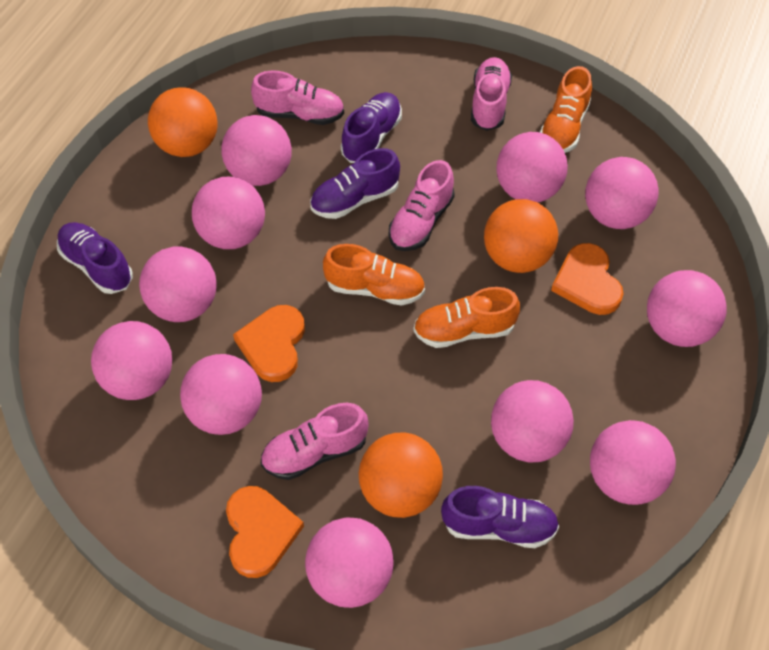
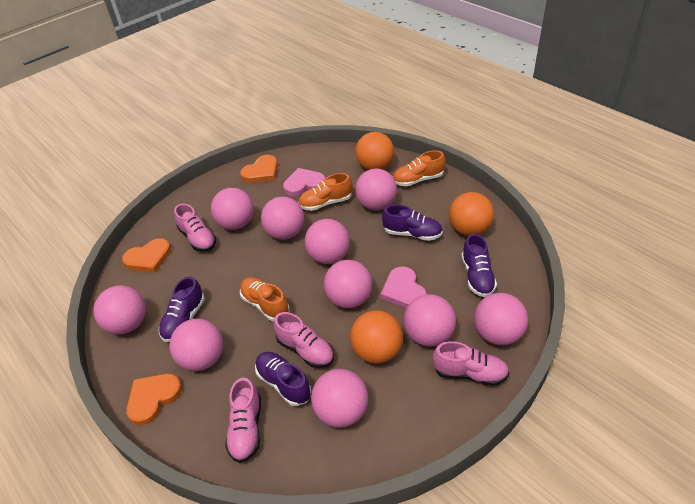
pink ball: 11 -> 10
pink heart: 0 -> 2

